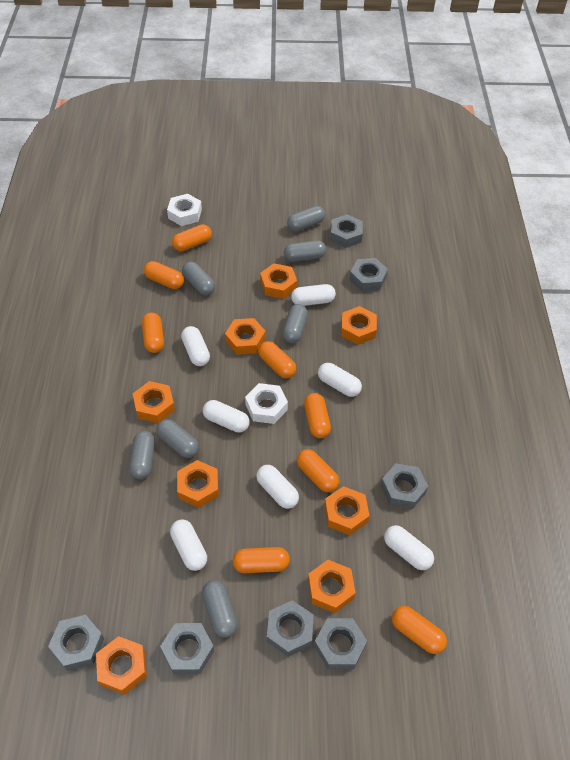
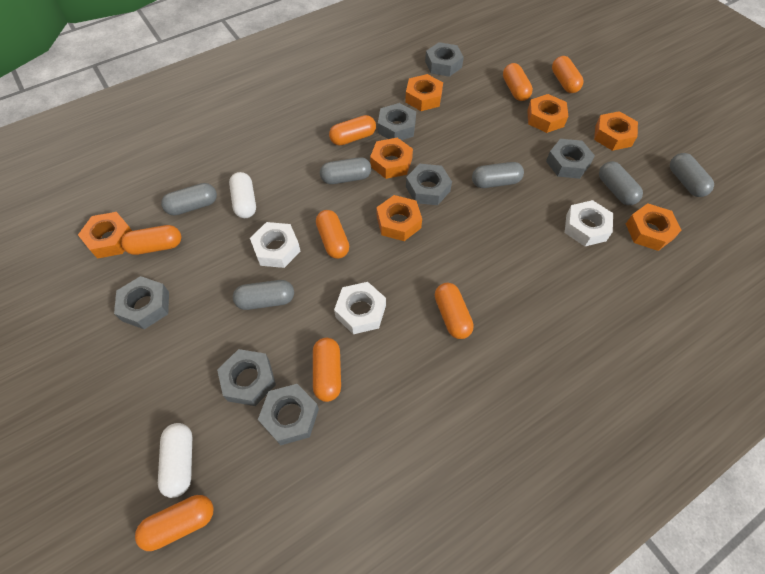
grey capsule: 7 -> 6
orange nut: 8 -> 7
white capsule: 7 -> 2
white nut: 2 -> 3

